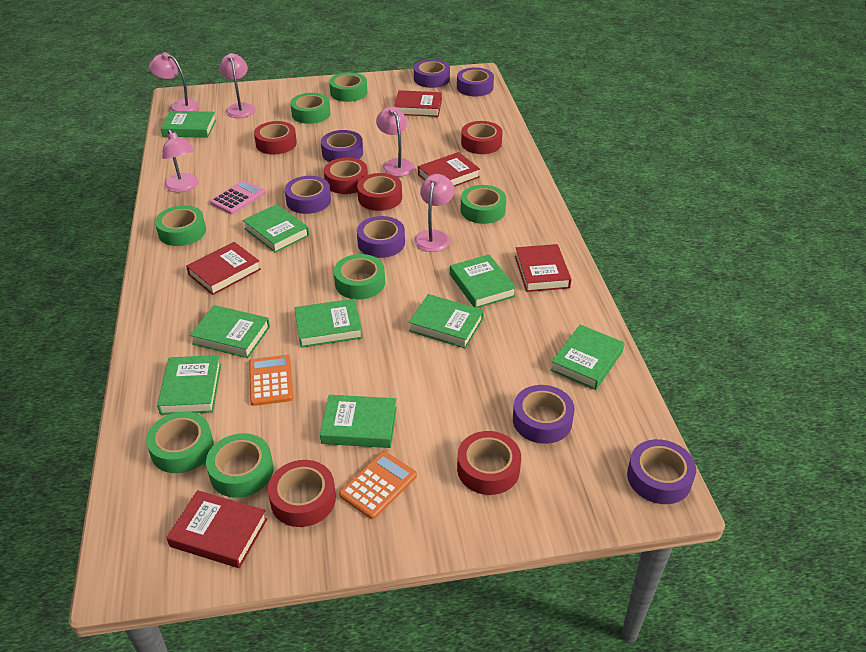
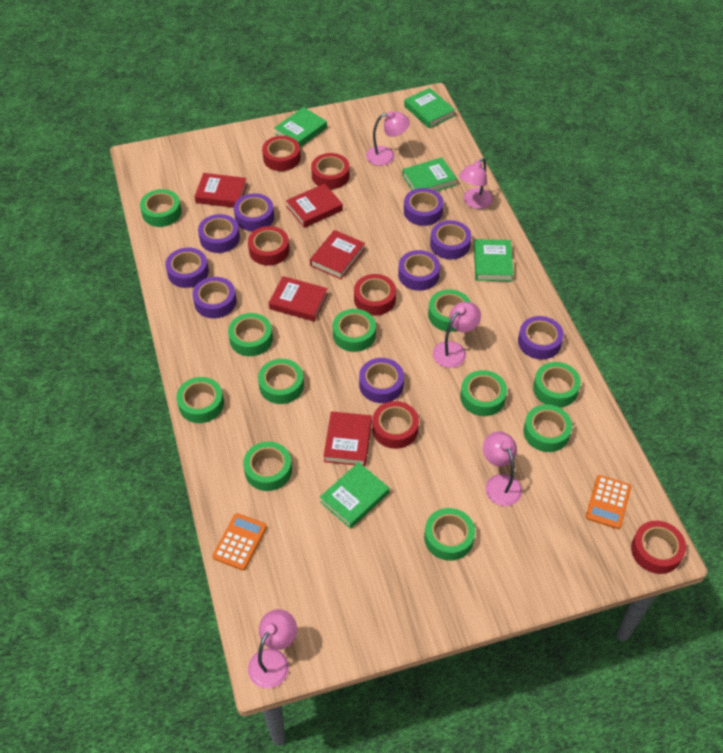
green book: 9 -> 5
green tape: 7 -> 11
pink calculator: 1 -> 0
purple tape: 7 -> 9

